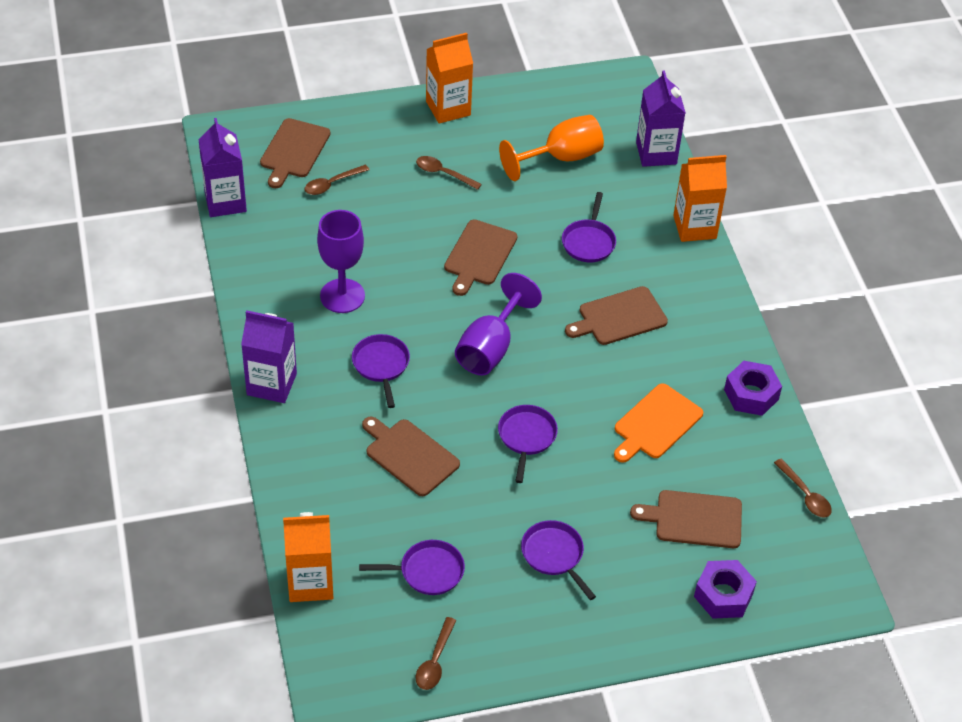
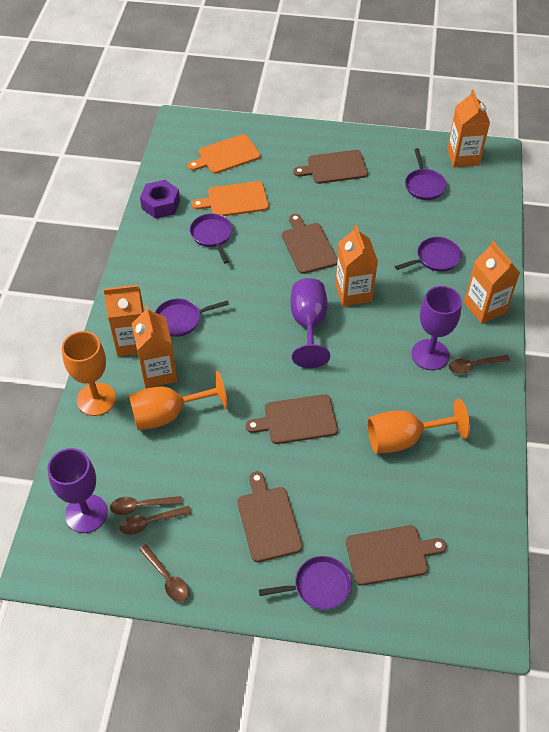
orange carton: 3 -> 5
orange cutting board: 1 -> 2
orange goblet: 1 -> 3
purple carton: 3 -> 0
purple goblet: 2 -> 3
purple nut: 2 -> 1

